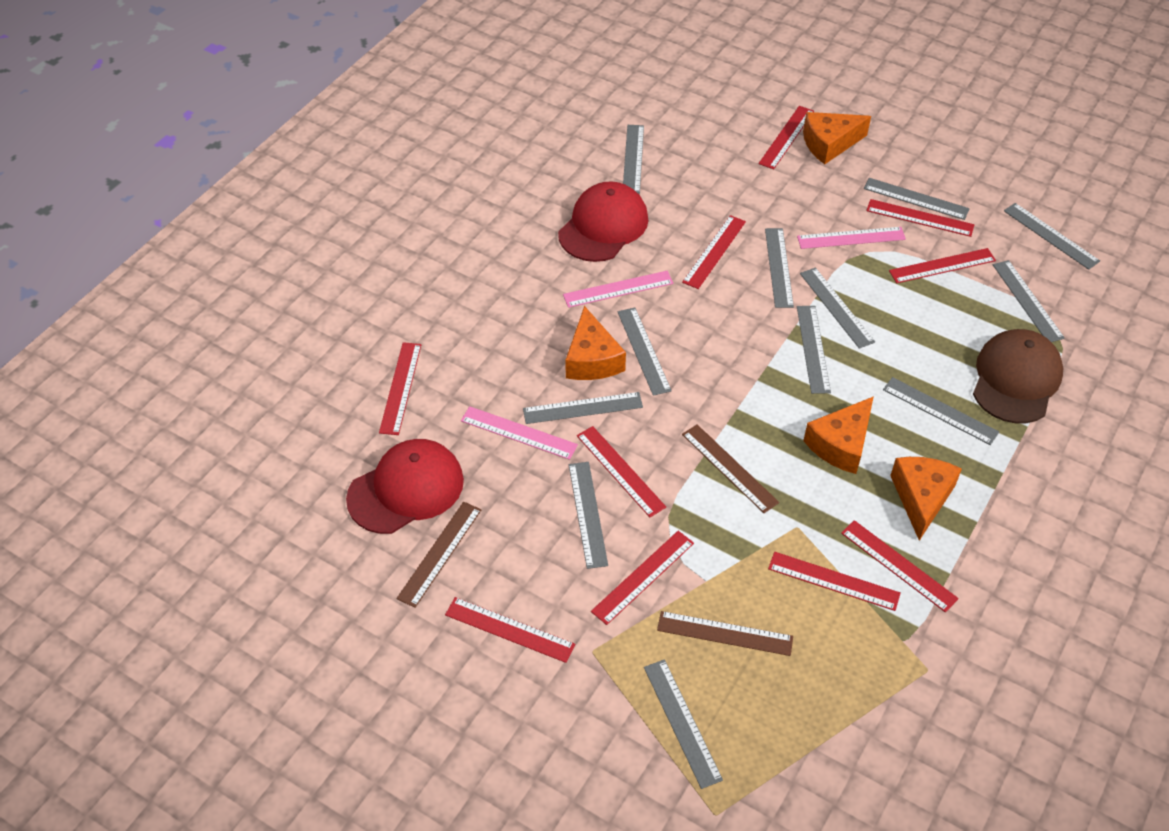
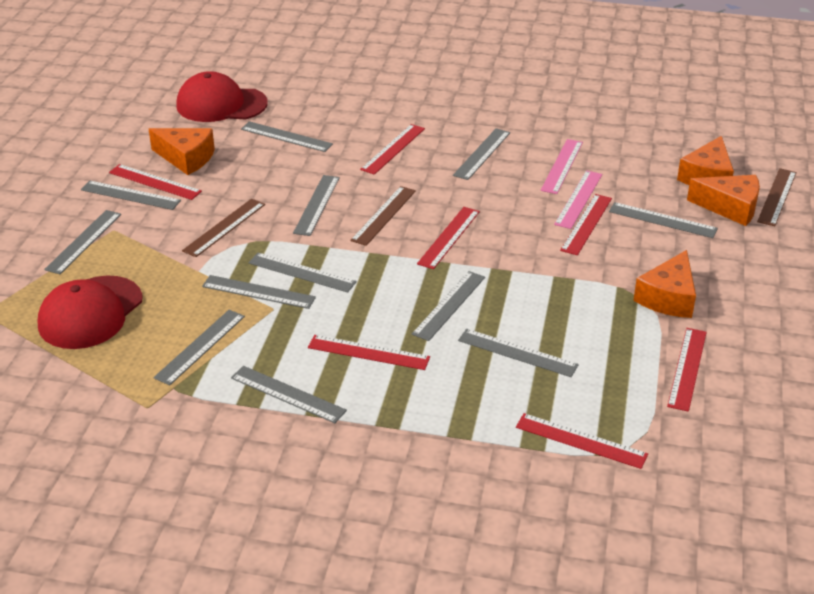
brown cap: 1 -> 0
pink ruler: 3 -> 2
red ruler: 10 -> 7

